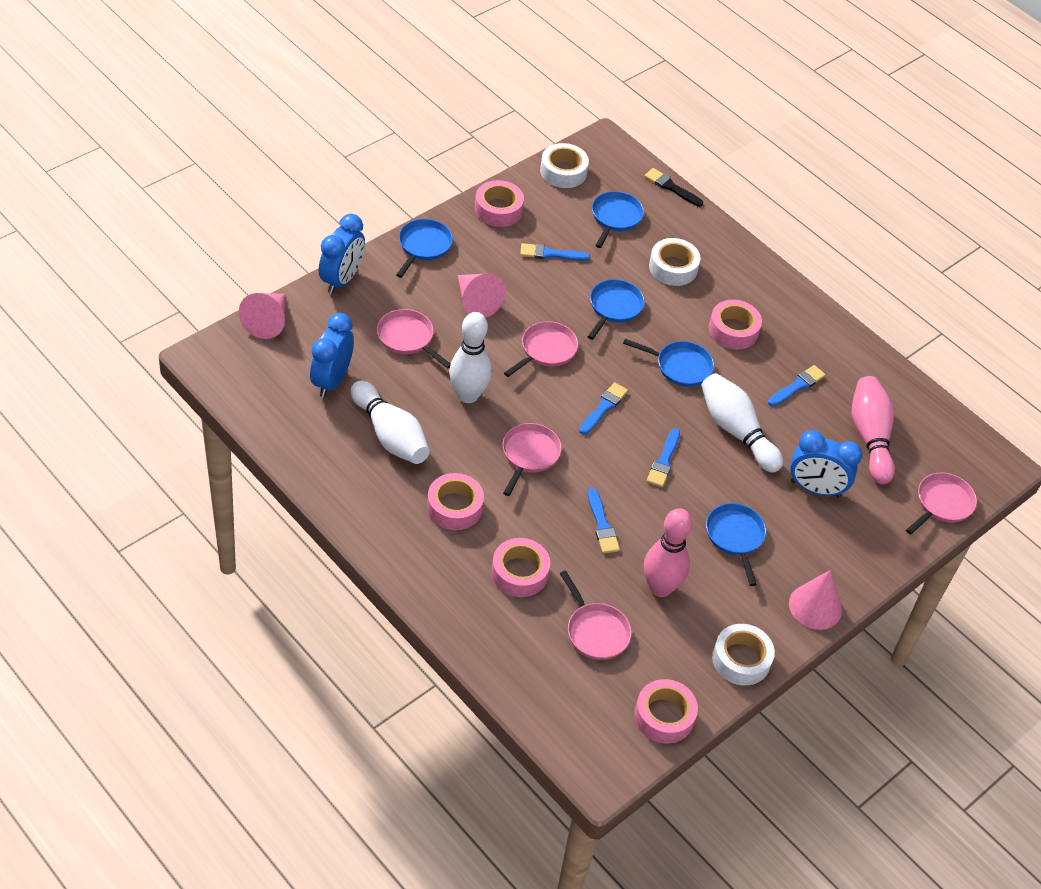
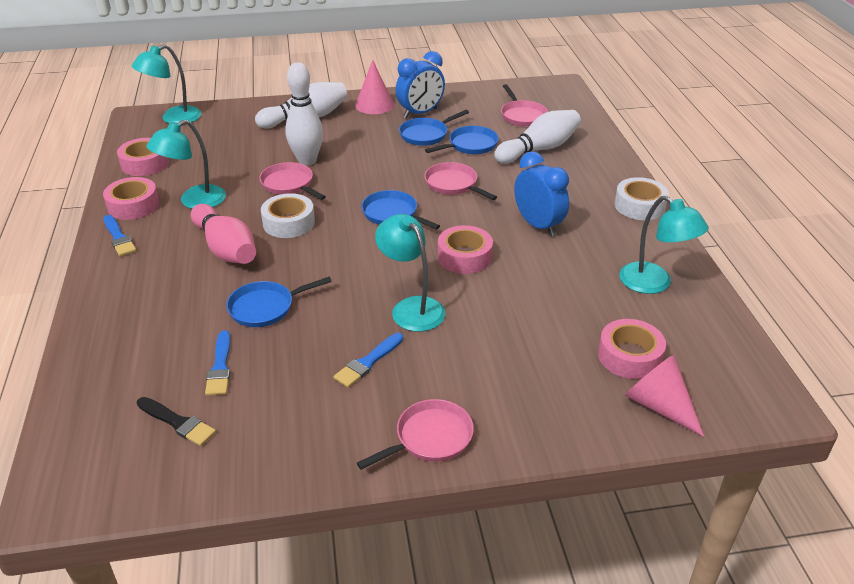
blue brush: 5 -> 3
blue clock: 3 -> 2
blue pan: 5 -> 4
pink bowling pin: 2 -> 1
pink cone: 3 -> 2
pink pan: 5 -> 4
pink tape: 5 -> 4
turquoise lamp: 0 -> 4
white tape: 3 -> 2

